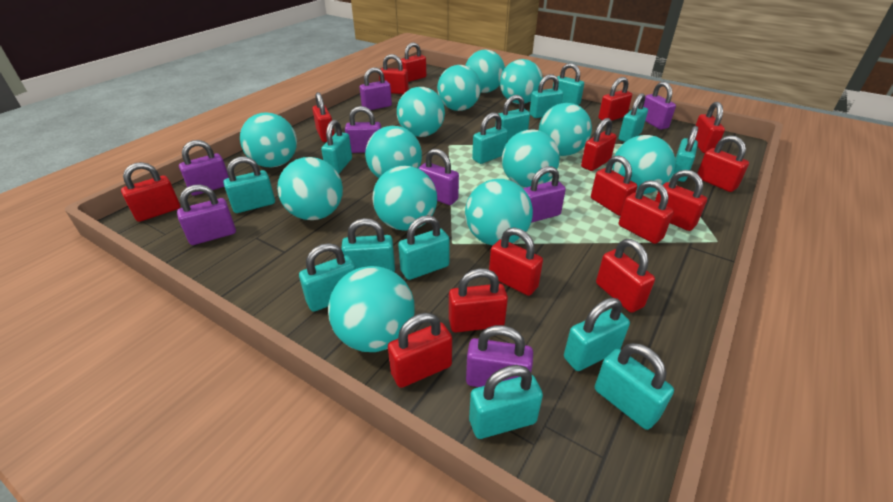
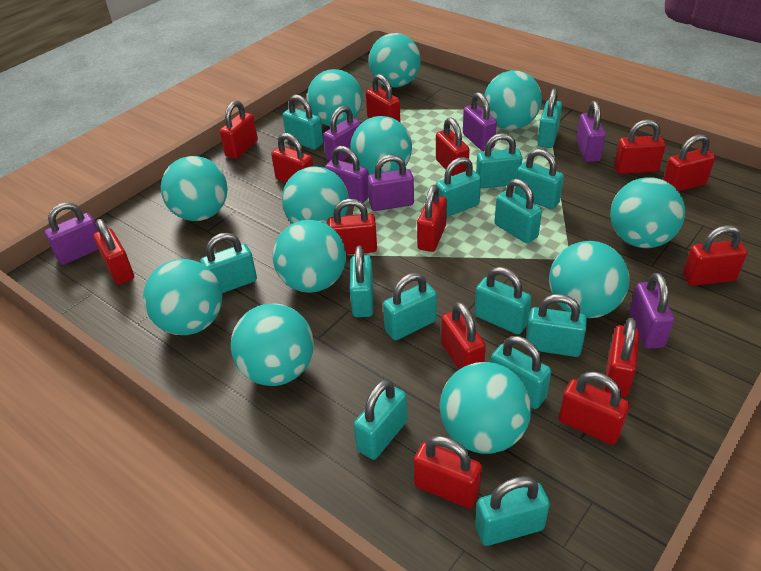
purple padlock: 8 -> 7
red padlock: 15 -> 14
turquoise ball: 13 -> 12

